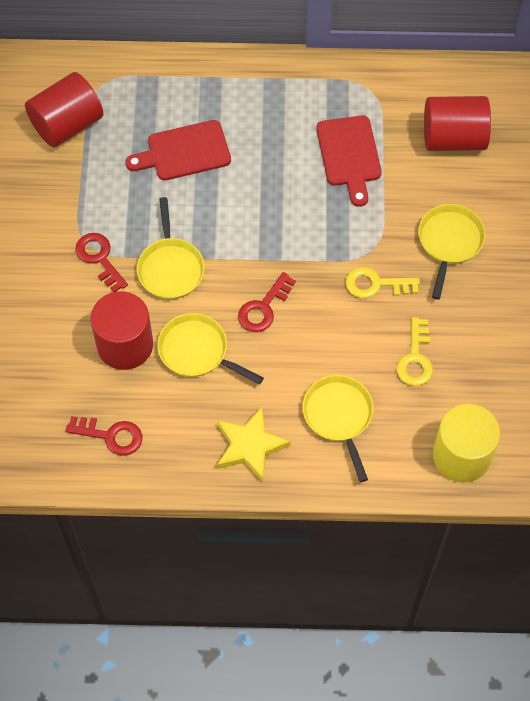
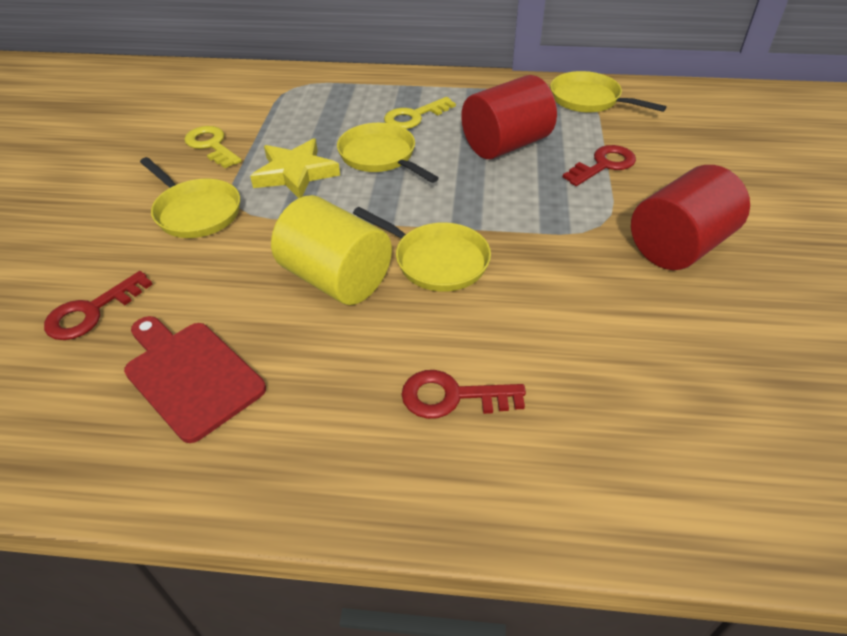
red cutting board: 2 -> 1
red cylinder: 3 -> 2

